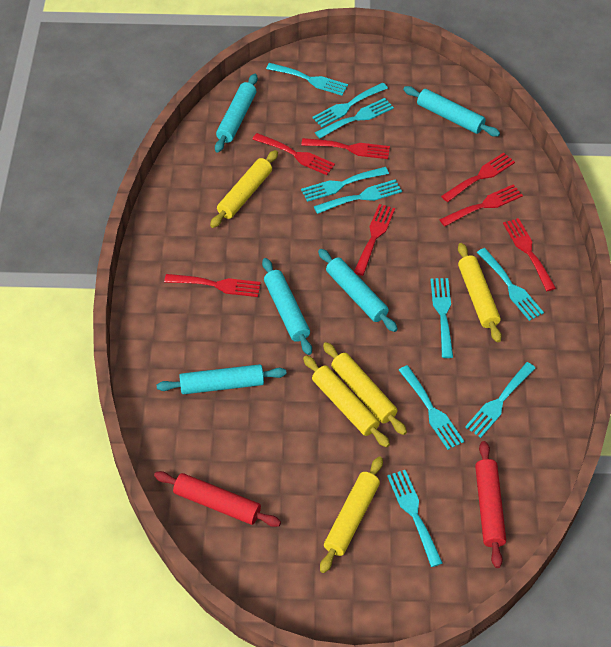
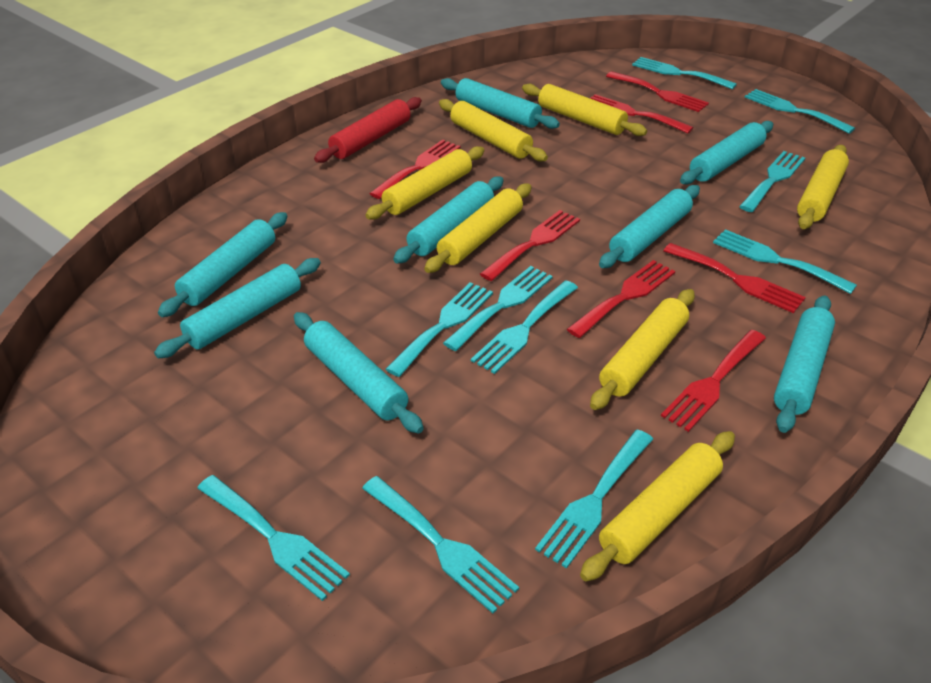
red rolling pin: 2 -> 1
turquoise rolling pin: 5 -> 8
yellow rolling pin: 5 -> 7

